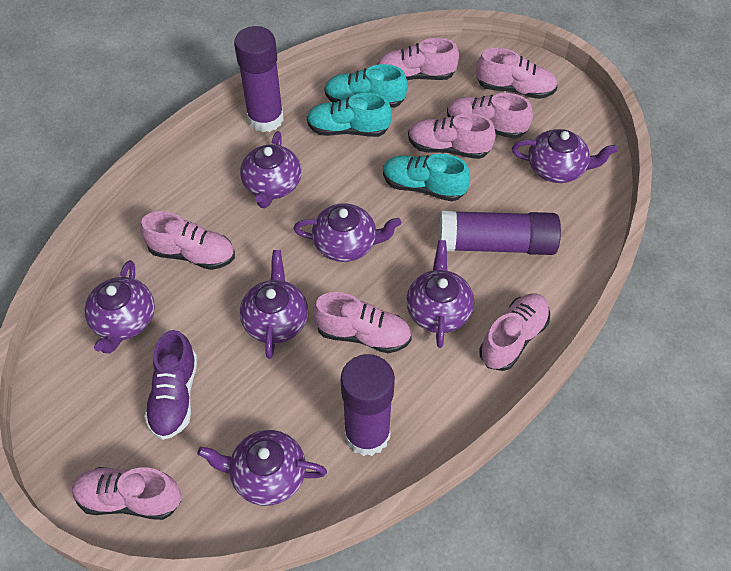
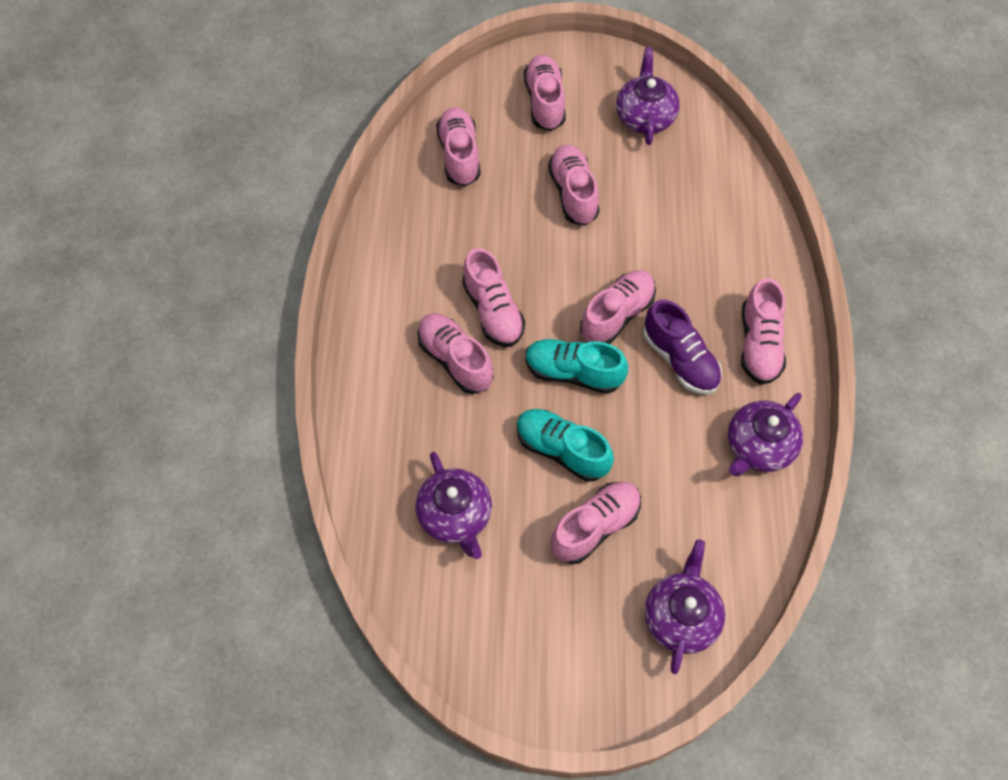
purple glue stick: 3 -> 0
purple teapot: 7 -> 4
turquoise shoe: 3 -> 2

